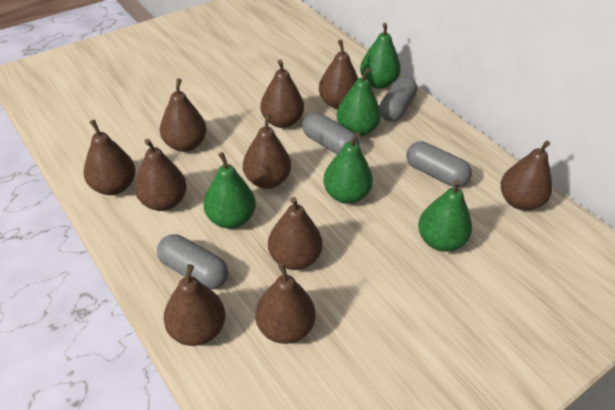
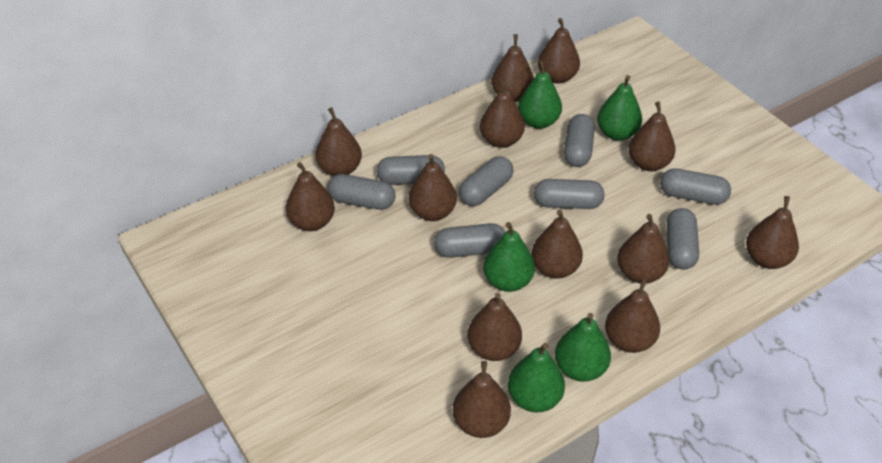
brown pear: 10 -> 13
grey capsule: 4 -> 8

